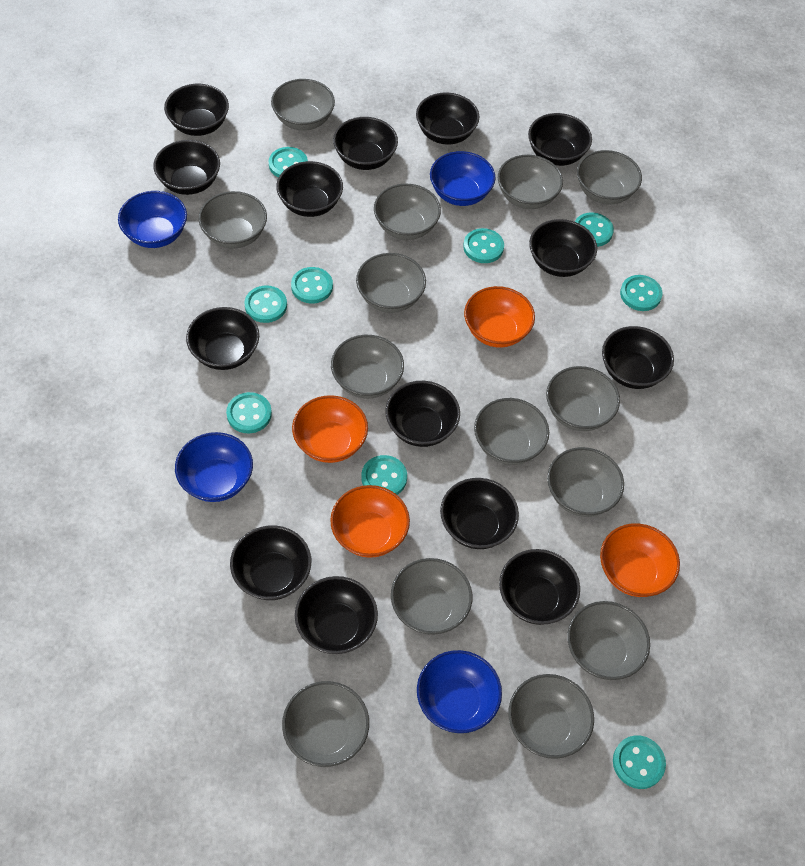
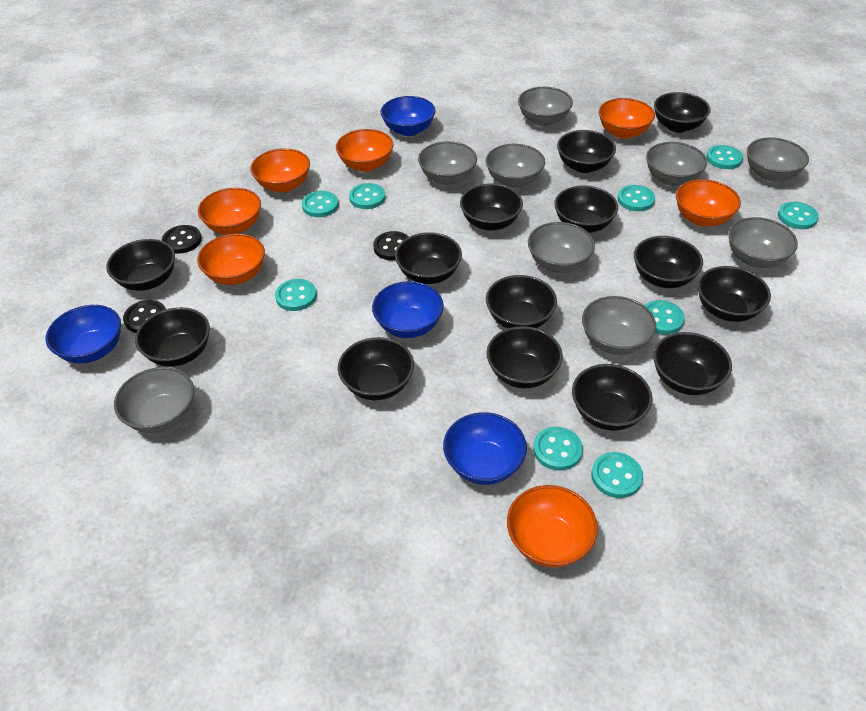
black button: 0 -> 3
grey bowl: 14 -> 9
orange bowl: 4 -> 7

